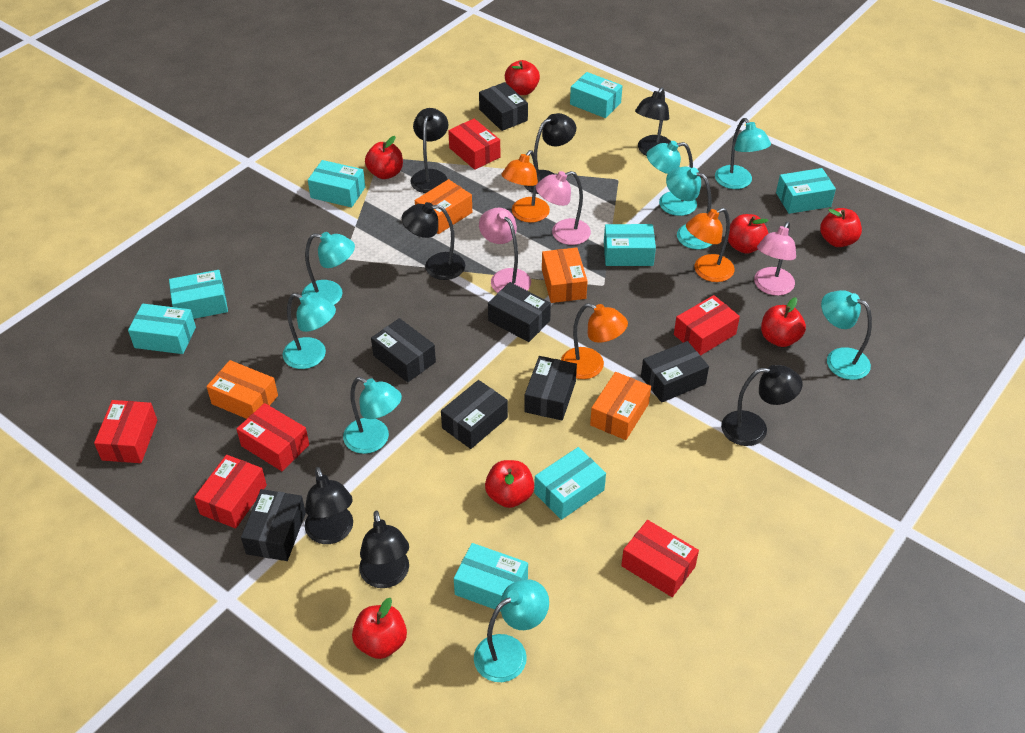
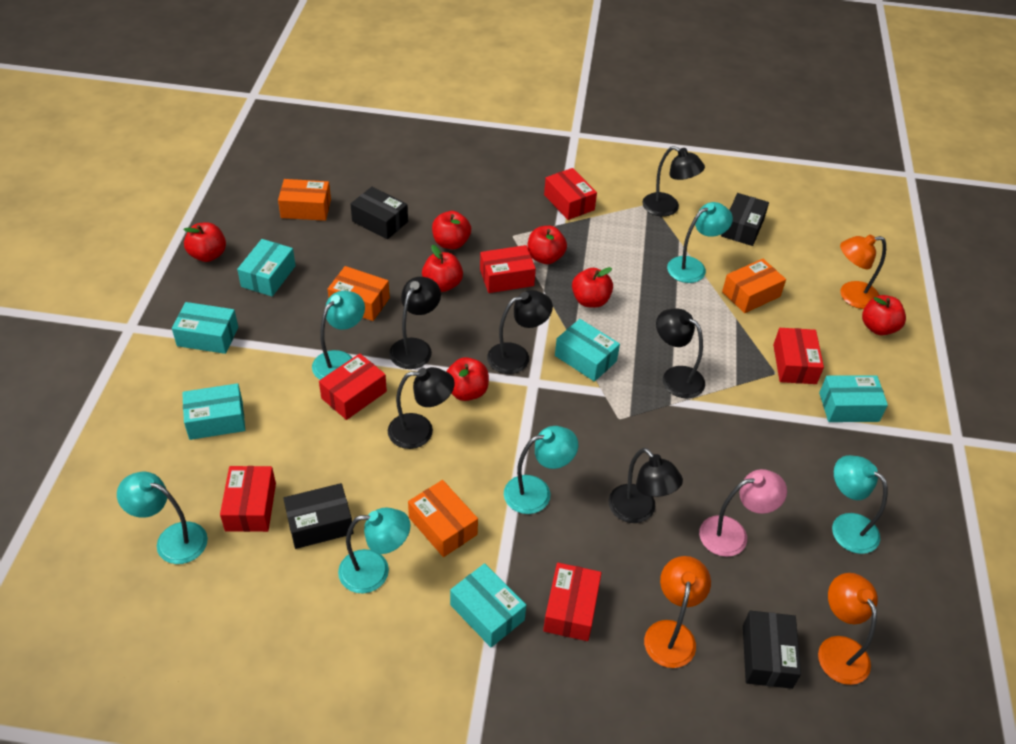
black box: 7 -> 4
black lamp: 7 -> 6
pink lamp: 3 -> 1
turquoise box: 8 -> 6
turquoise lamp: 8 -> 6

